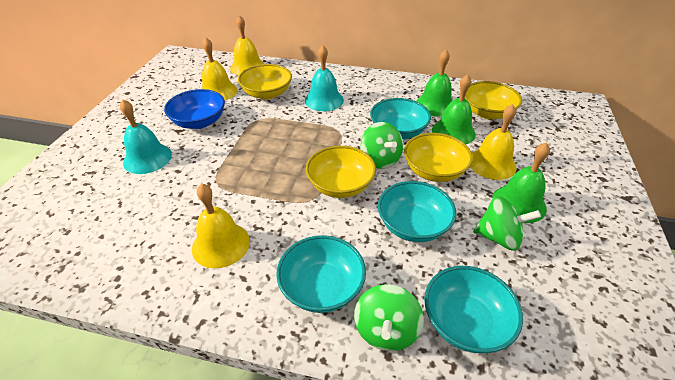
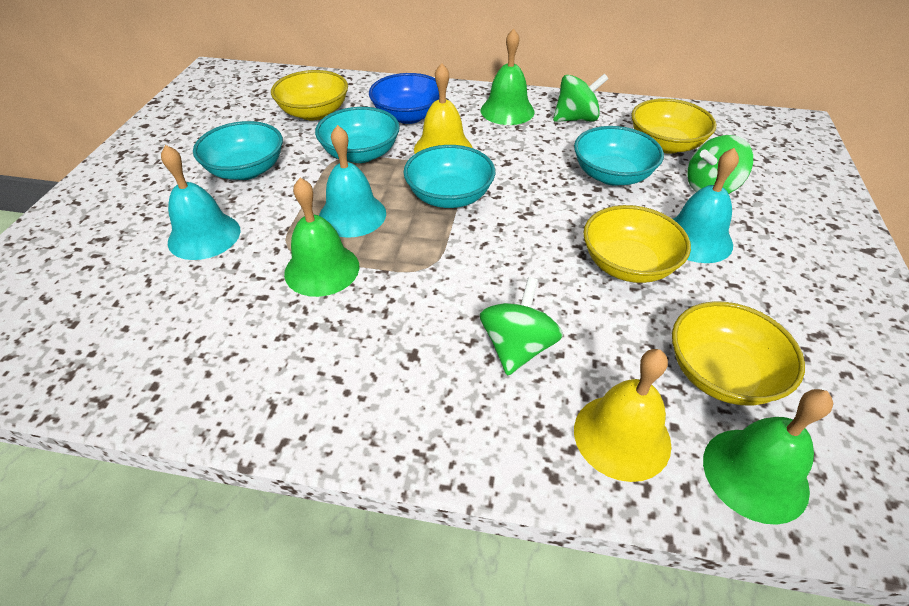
turquoise bell: 2 -> 3
yellow bell: 4 -> 2

